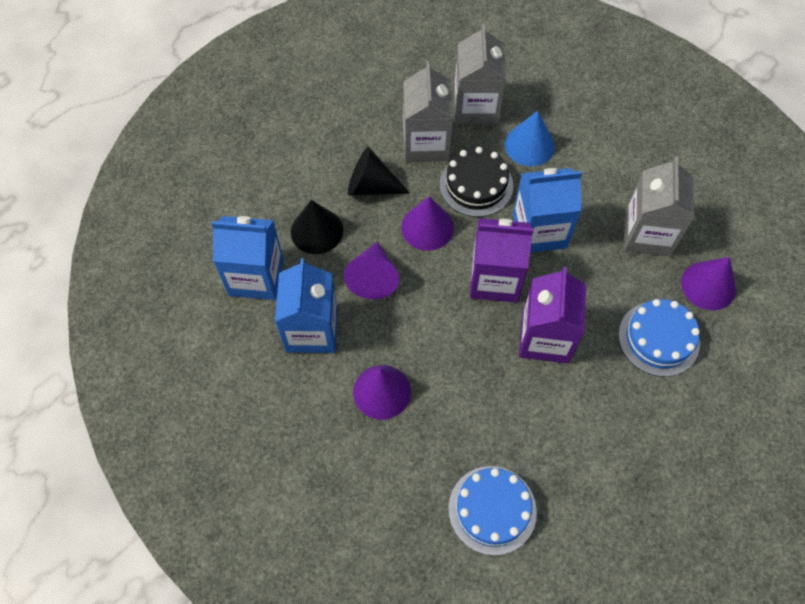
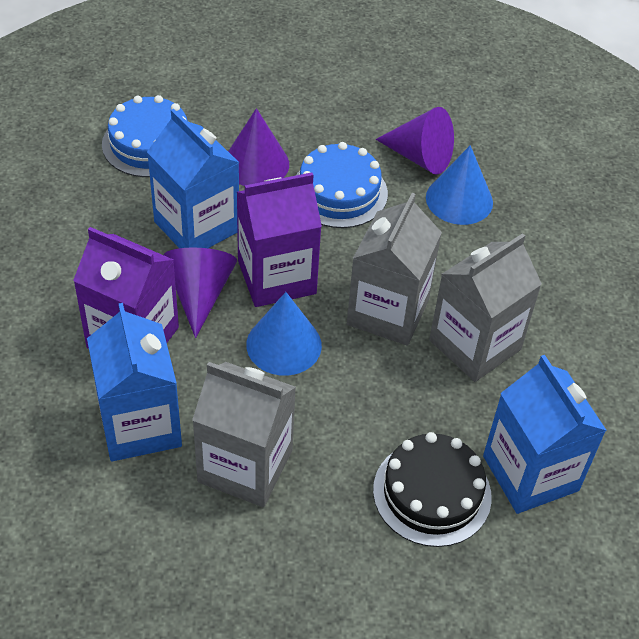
black cone: 2 -> 0
blue cone: 1 -> 2
purple cone: 4 -> 3

